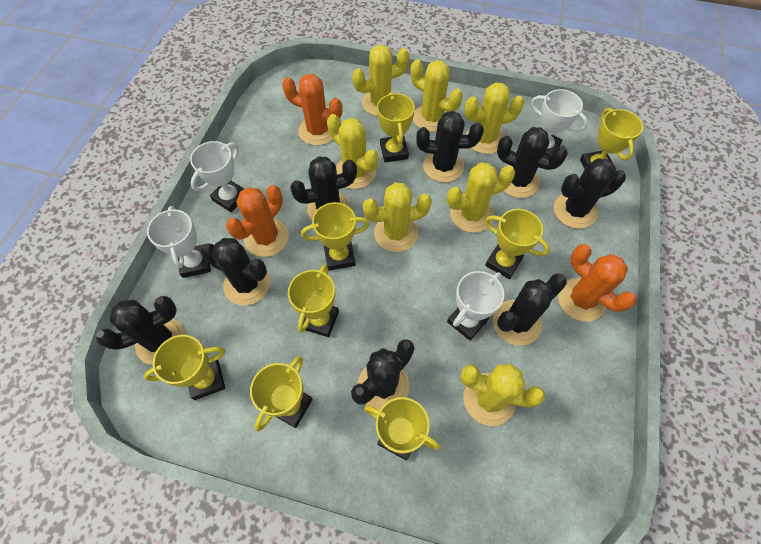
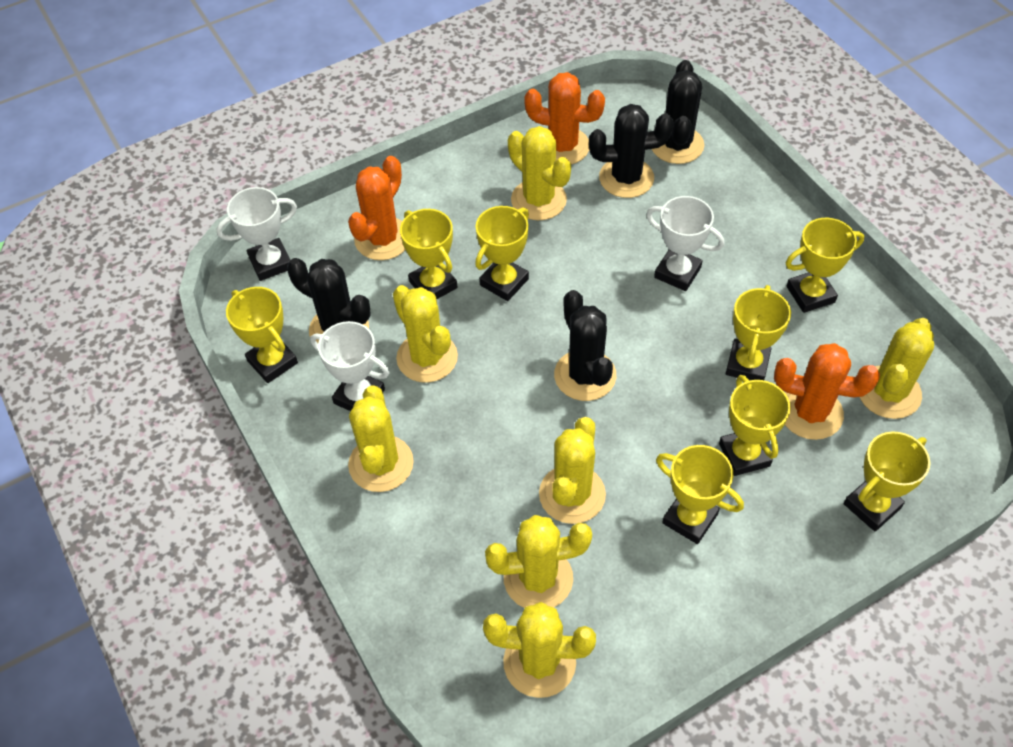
black cactus: 8 -> 4
white trophy: 4 -> 3

